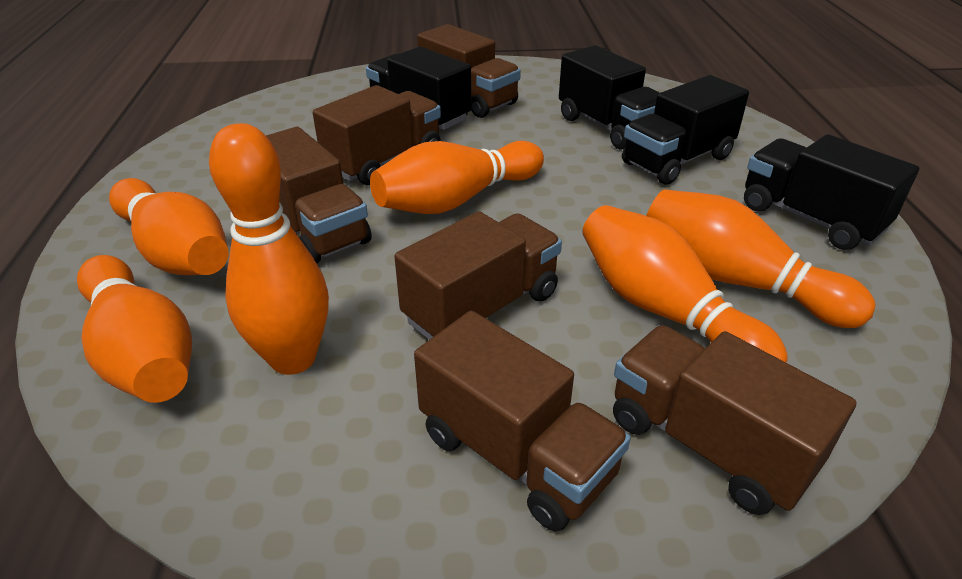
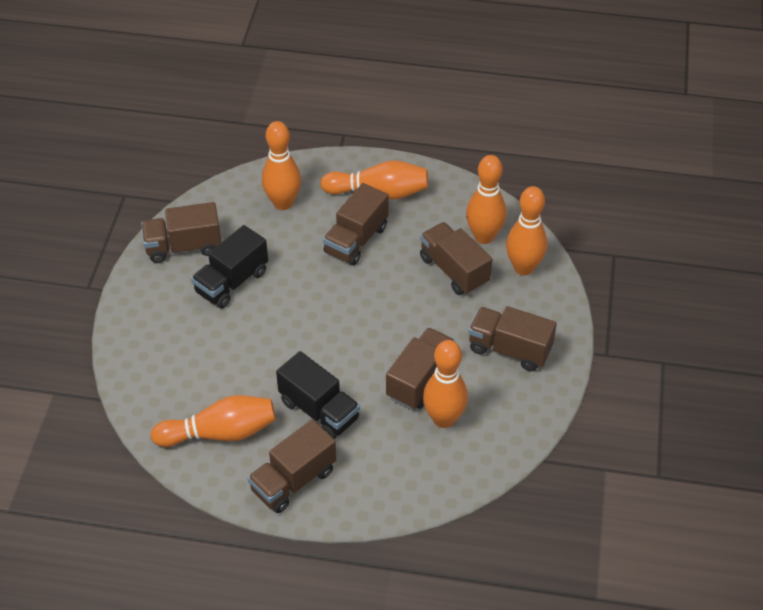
black truck: 4 -> 2

